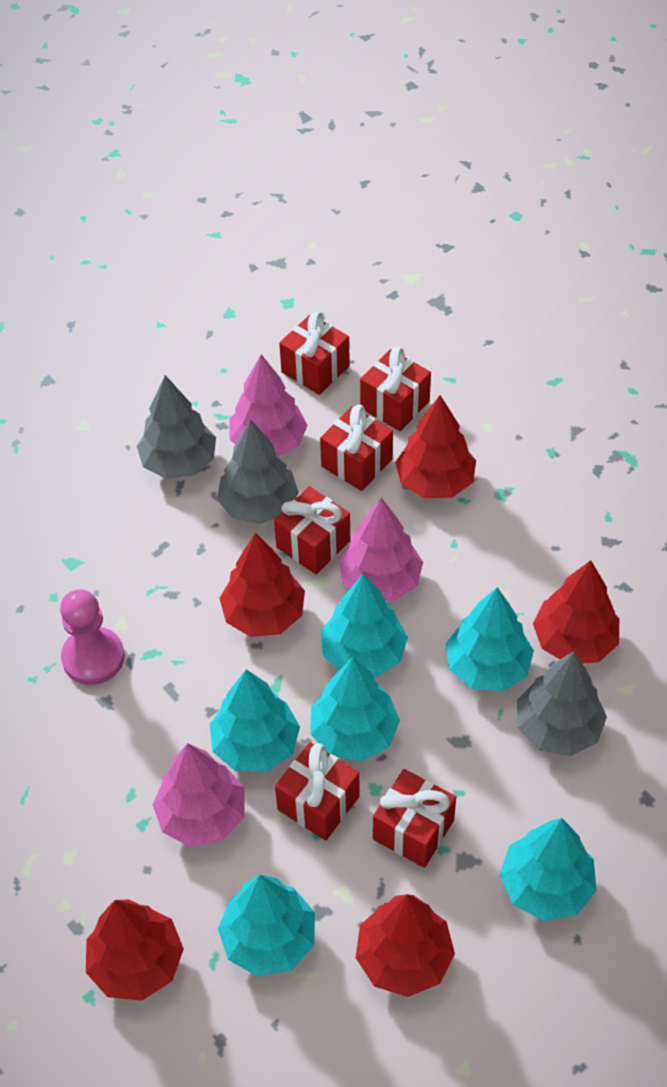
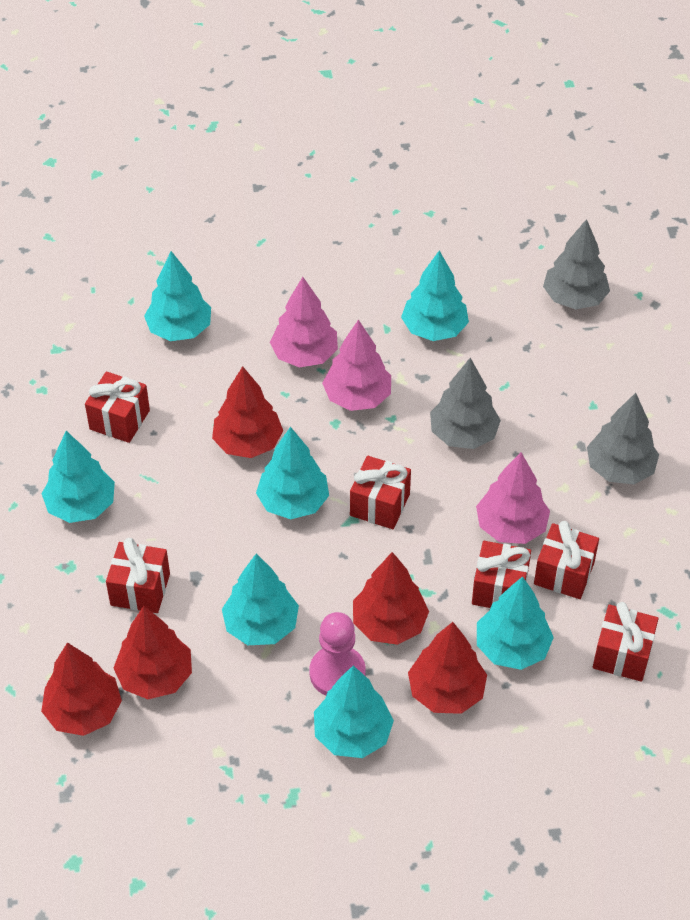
turquoise tree: 6 -> 7

